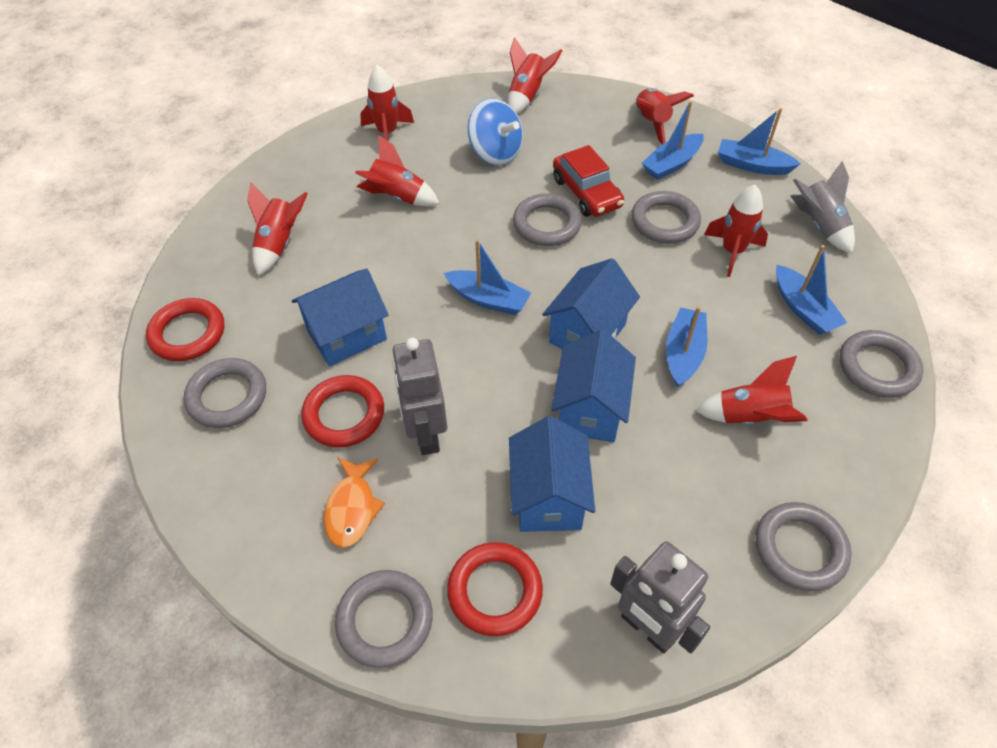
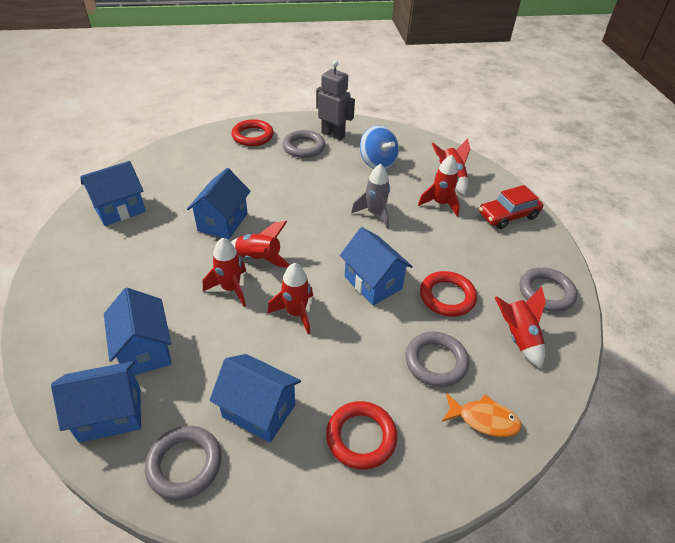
blue boat: 5 -> 0
blue house: 4 -> 6
grey ring: 6 -> 4
grey robot: 2 -> 1
red rocket: 7 -> 6

